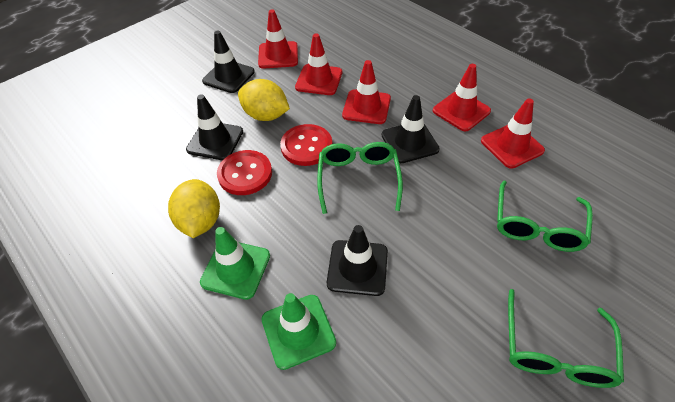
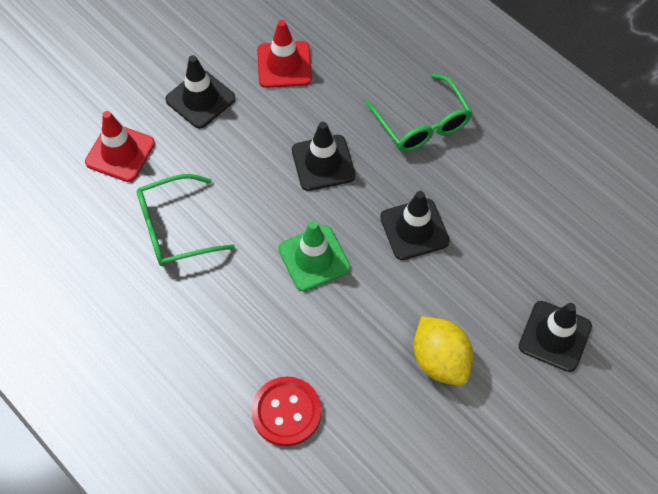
green glasses: 3 -> 2
green traffic cone: 2 -> 1
red button: 2 -> 1
red traffic cone: 5 -> 2
yellow lemon: 2 -> 1

